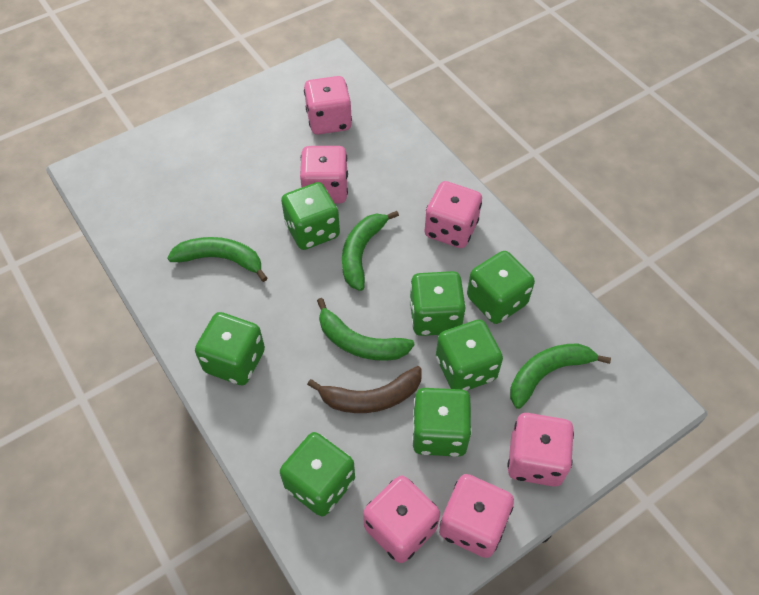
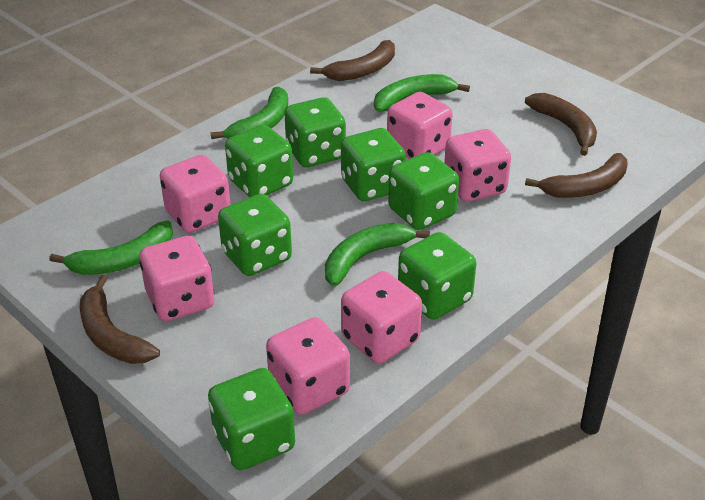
brown banana: 1 -> 4

